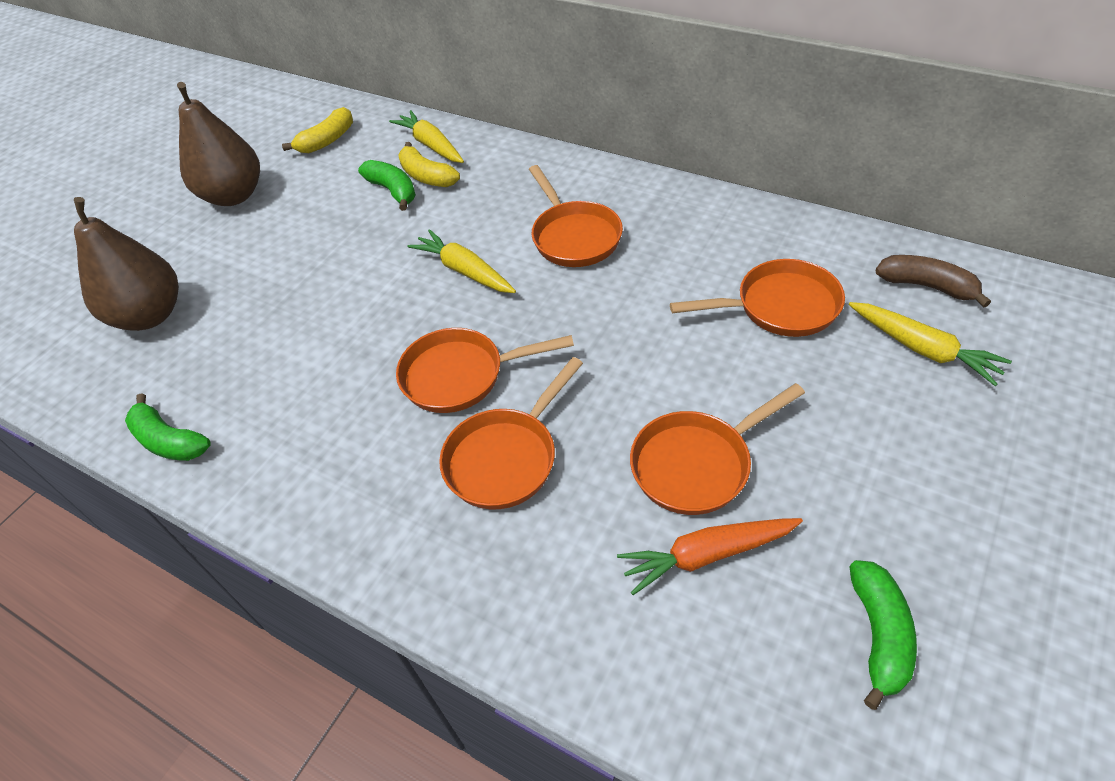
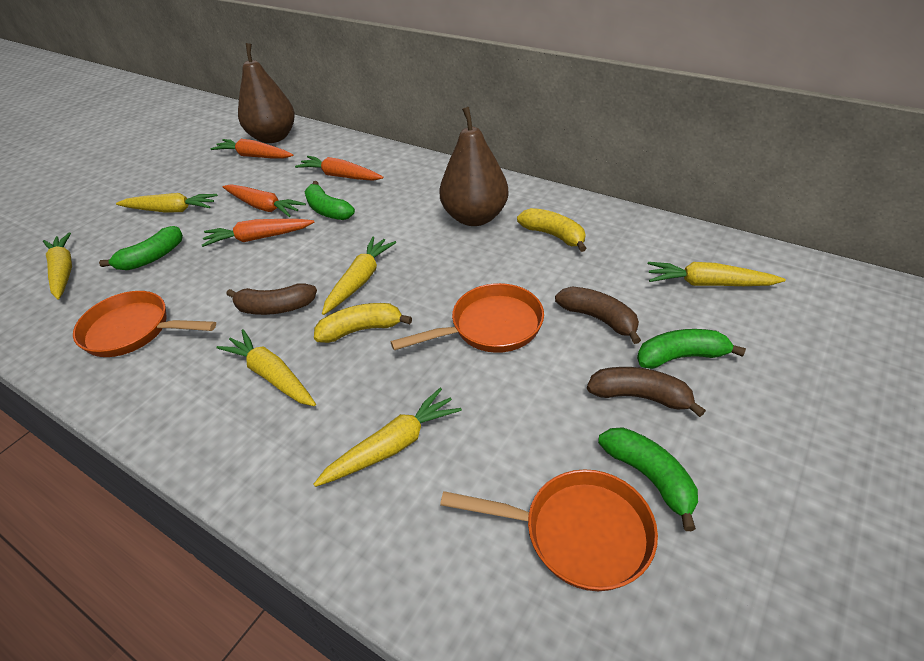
brown banana: 1 -> 3
green banana: 3 -> 4
orange carrot: 1 -> 4
orange pan: 5 -> 3
yellow carrot: 3 -> 6

